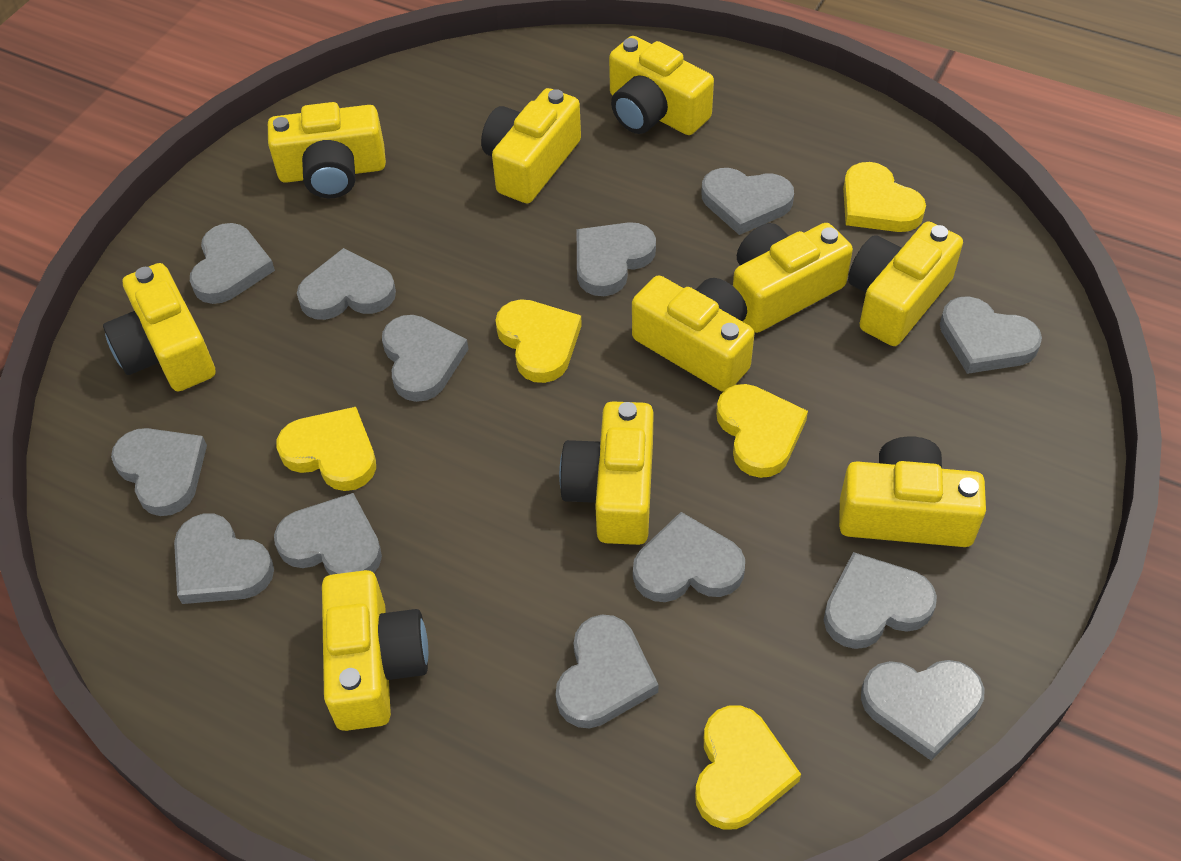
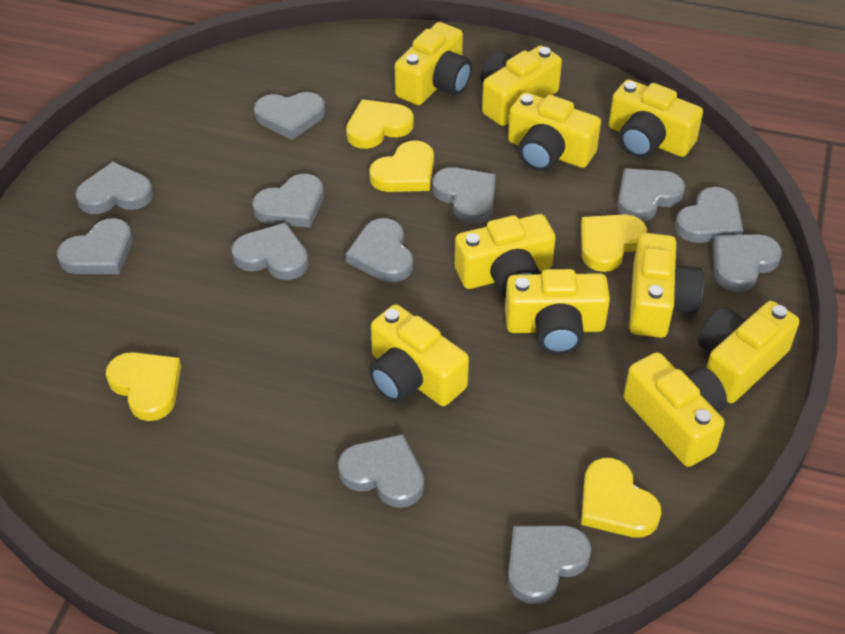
grey heart: 13 -> 12

